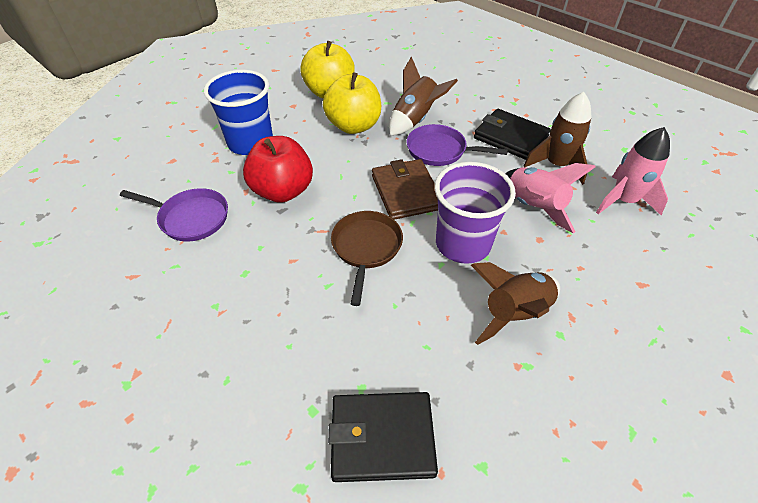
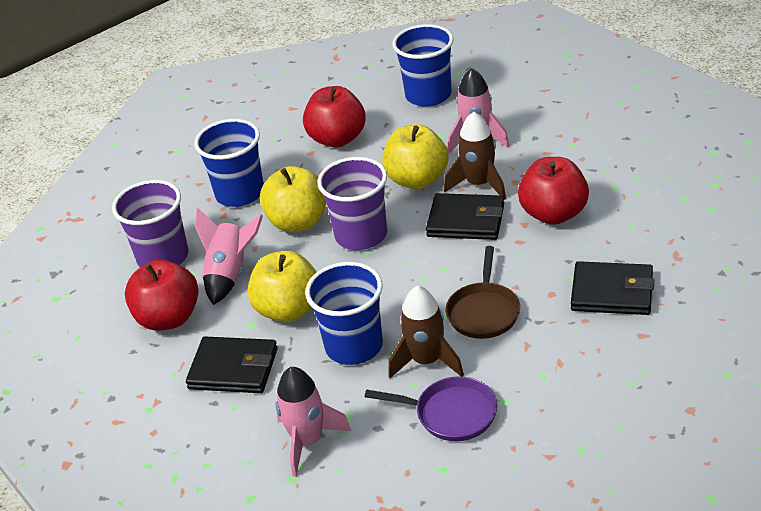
black wallet: 2 -> 3
blue cup: 1 -> 3
brown rocket: 3 -> 2
brown wallet: 1 -> 0
pink rocket: 2 -> 3
purple cup: 1 -> 2
purple pan: 2 -> 1
red apple: 1 -> 3
yellow apple: 2 -> 3

